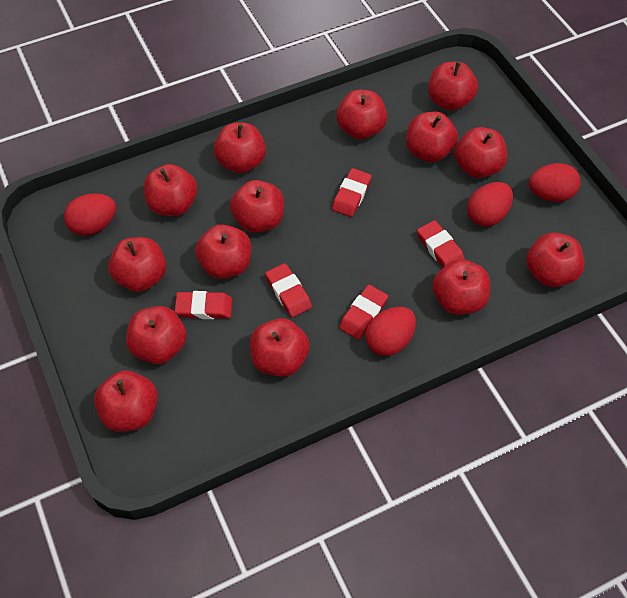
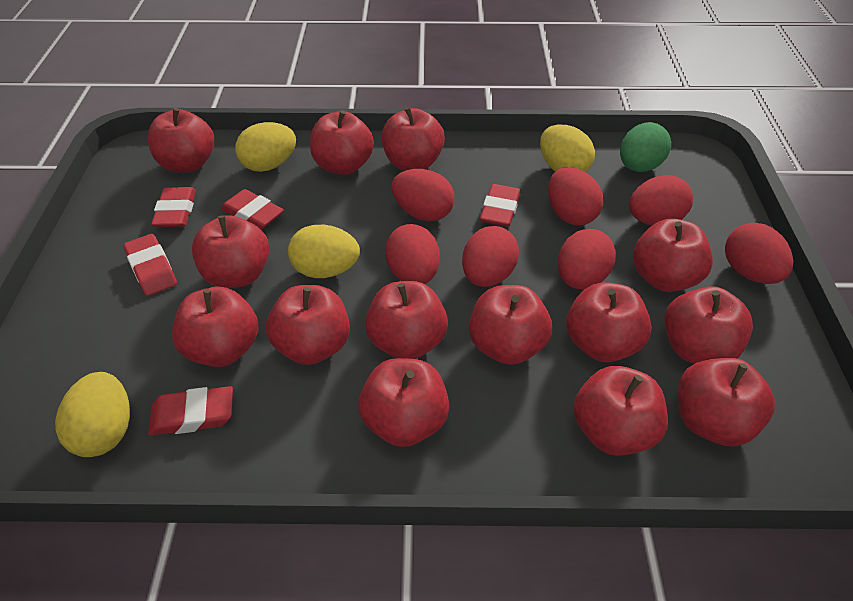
green egg: 0 -> 1
red egg: 4 -> 7
yellow egg: 0 -> 4

